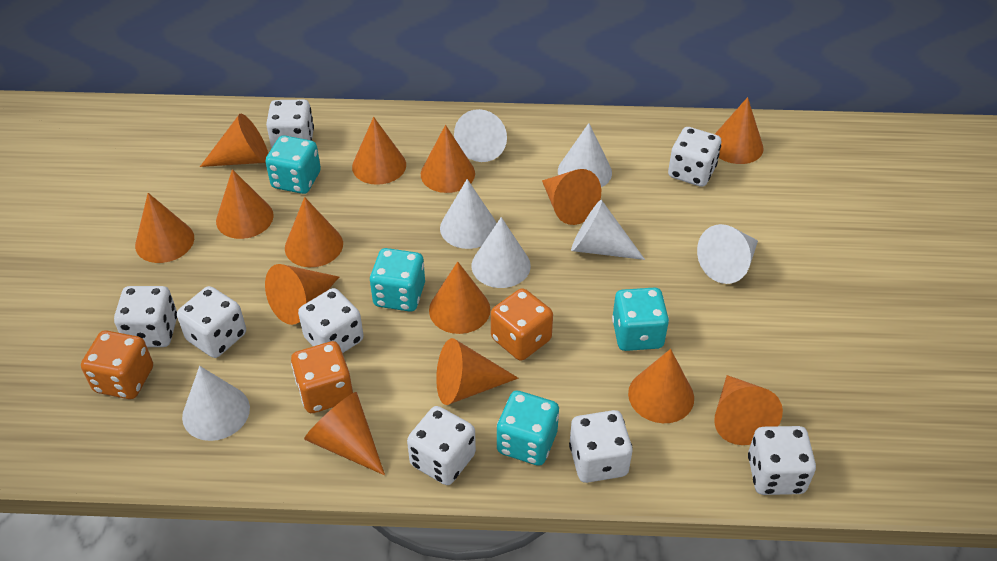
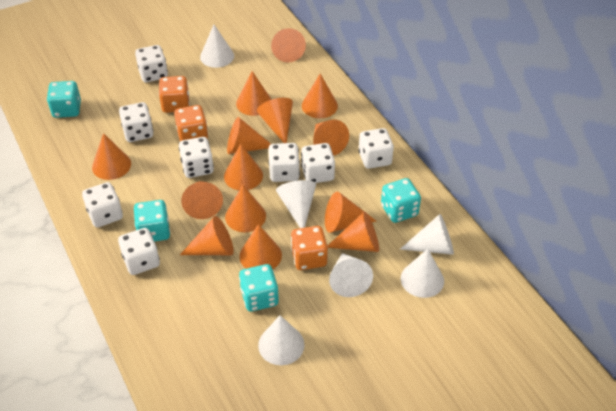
white cone: 7 -> 6

